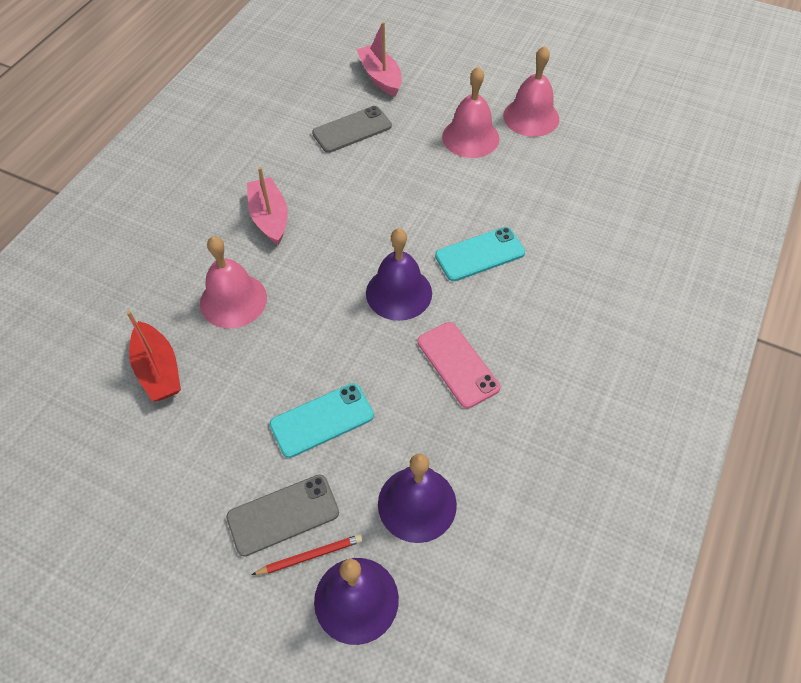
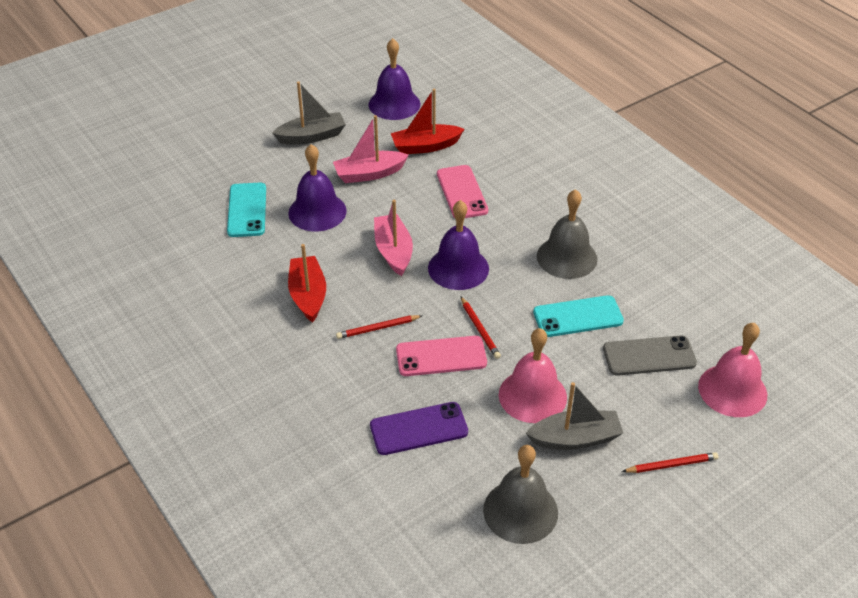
grey bell: 0 -> 2
grey boat: 0 -> 2
grey phone: 2 -> 1
pink bell: 3 -> 2
pink phone: 1 -> 2
purple phone: 0 -> 1
red boat: 1 -> 2
red pencil: 1 -> 3

